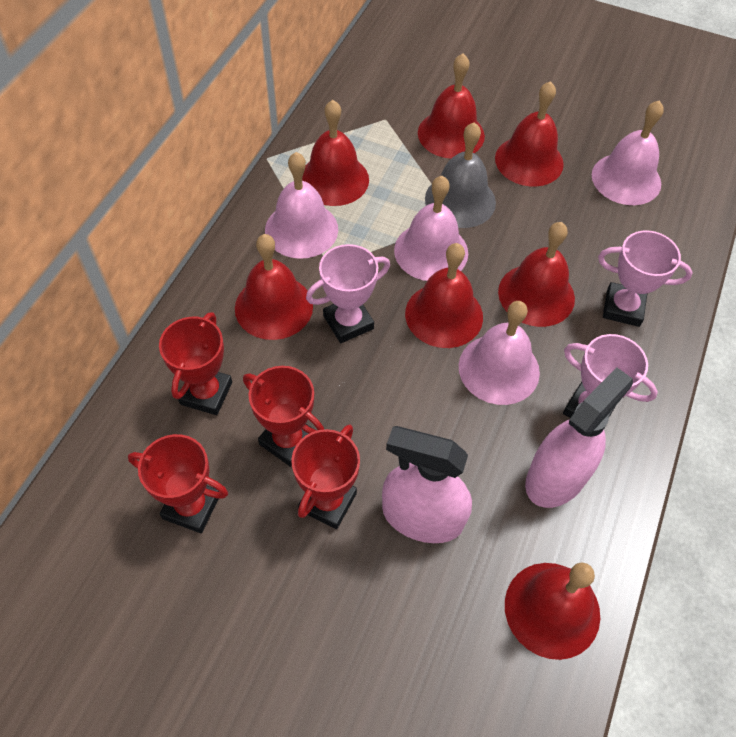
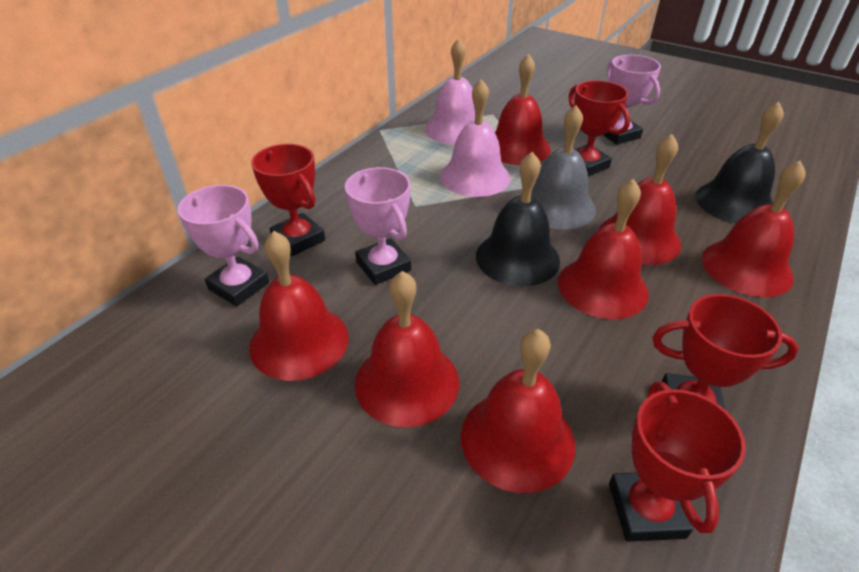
black bell: 0 -> 2
pink bell: 4 -> 2
pink spray bottle: 2 -> 0

